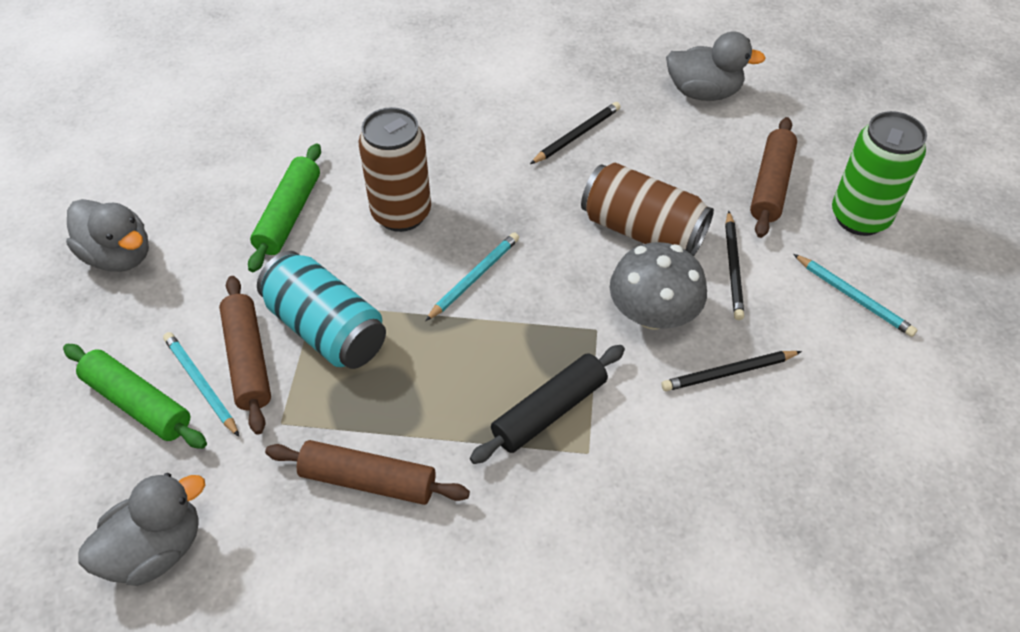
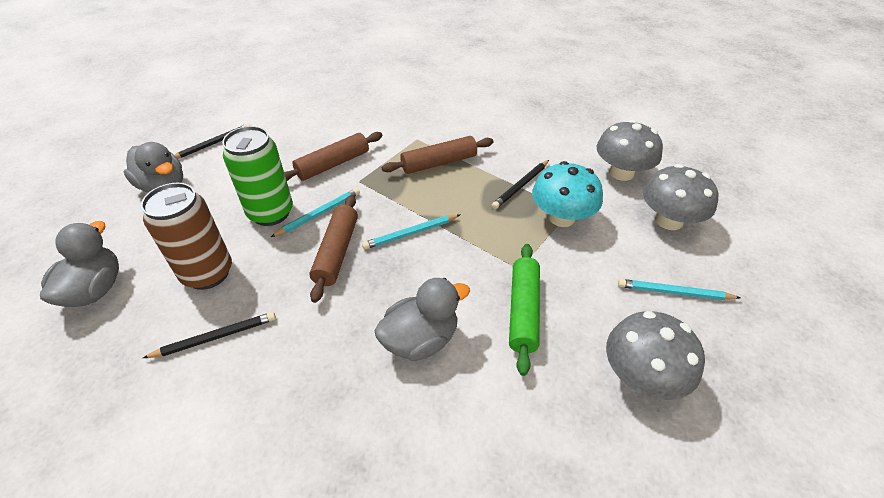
black rolling pin: 1 -> 0
brown can: 2 -> 1
green rolling pin: 2 -> 1
grey mushroom: 1 -> 3
turquoise can: 1 -> 0
turquoise mushroom: 0 -> 1

